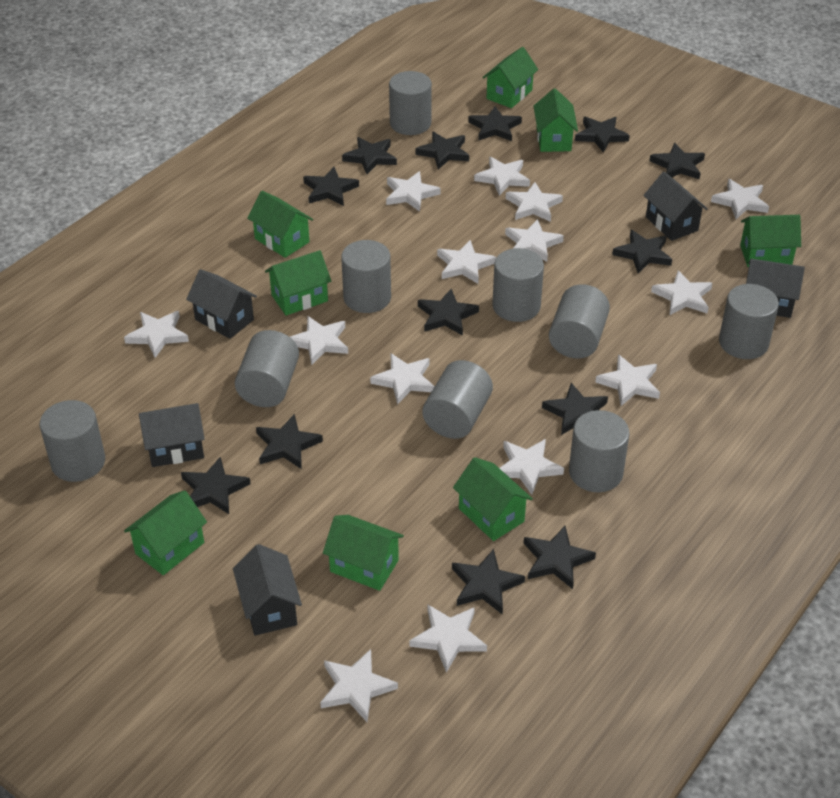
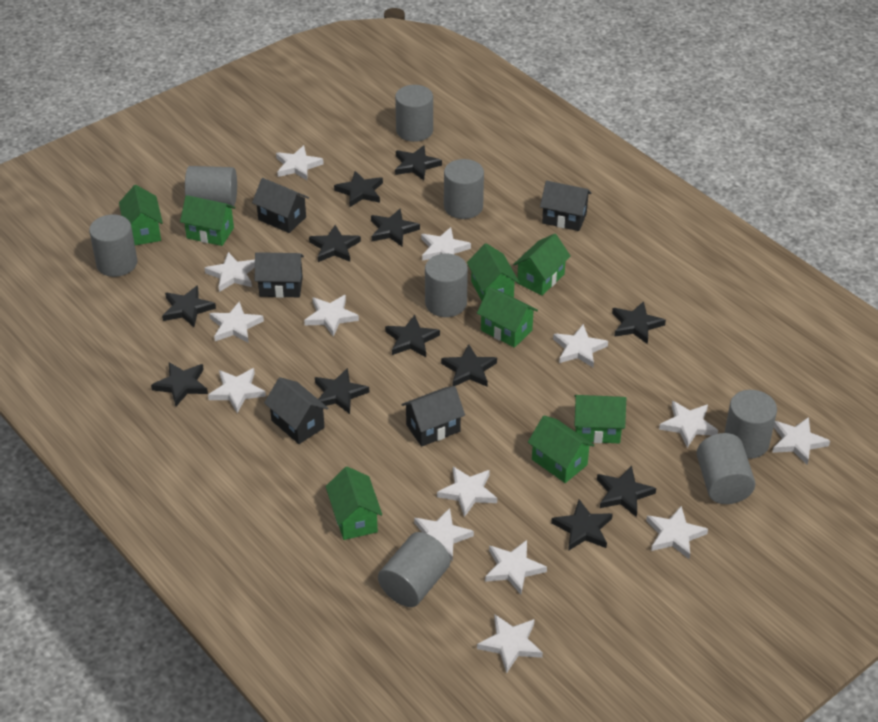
black star: 13 -> 12
grey cylinder: 9 -> 8

